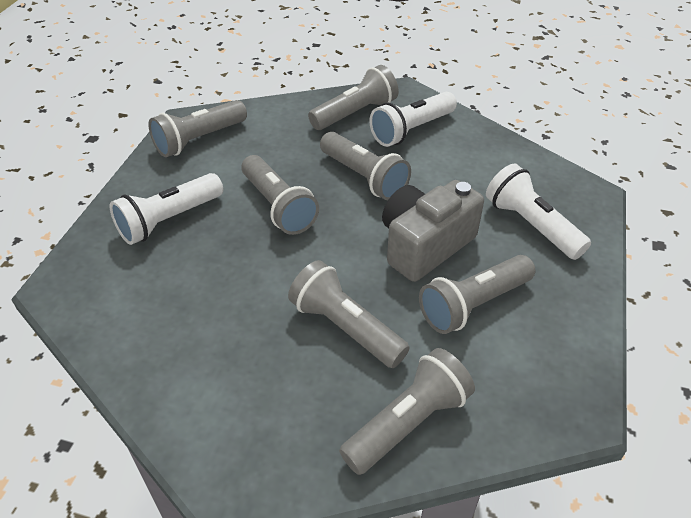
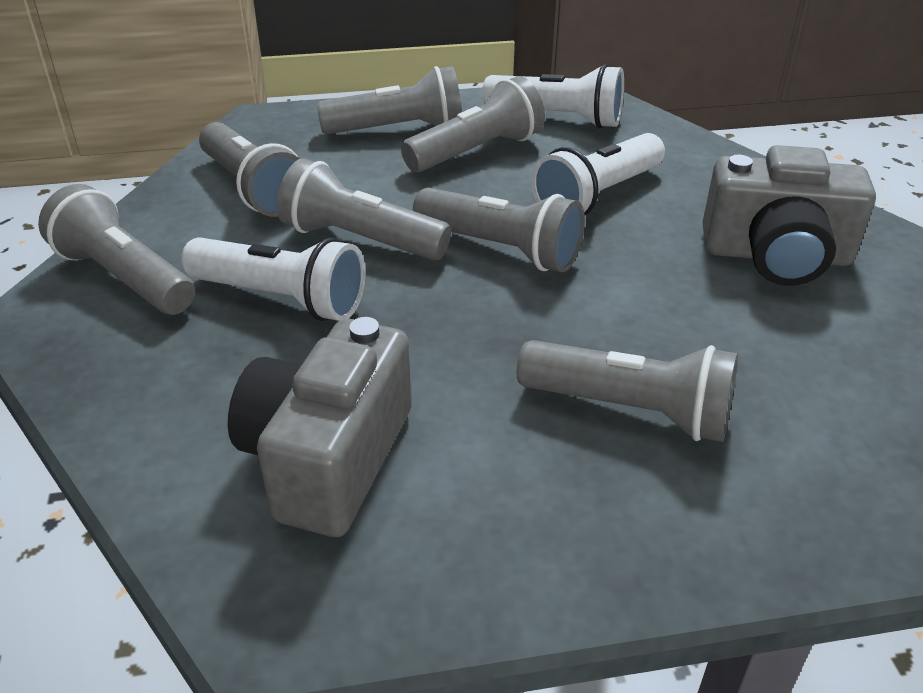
grey camera: 1 -> 2

